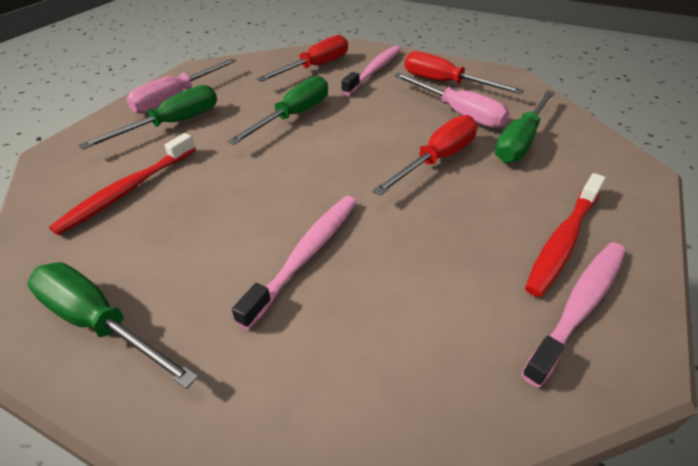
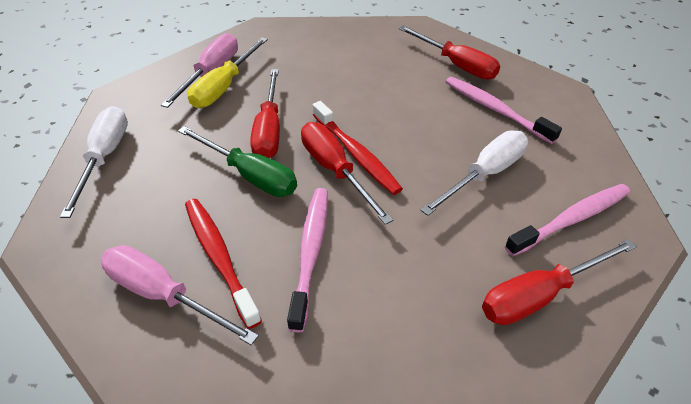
green screwdriver: 4 -> 1
red screwdriver: 3 -> 4
white screwdriver: 0 -> 2
yellow screwdriver: 0 -> 1

